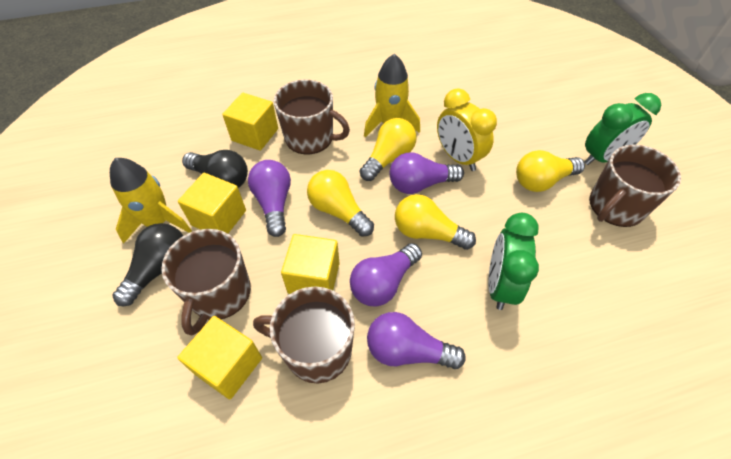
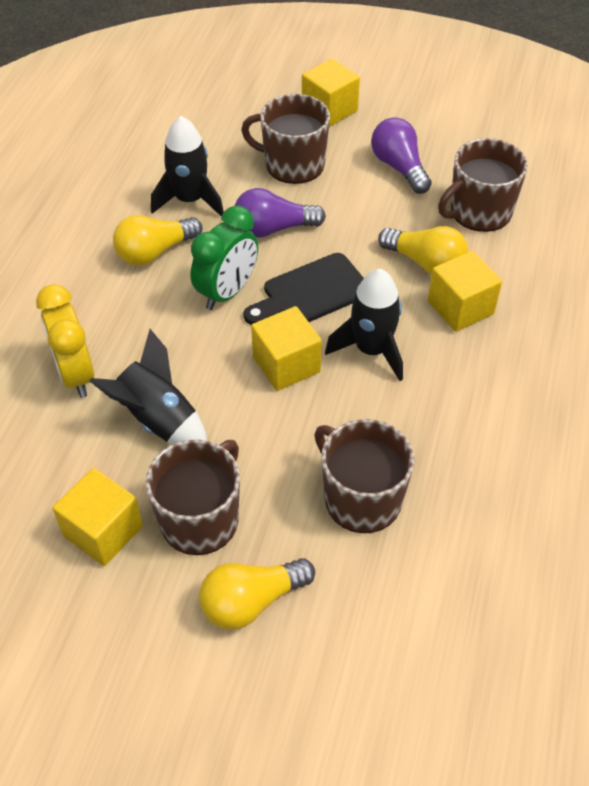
black cutting board: 0 -> 1
black light bulb: 2 -> 0
black rocket: 0 -> 3
green clock: 2 -> 1
purple light bulb: 4 -> 2
yellow light bulb: 4 -> 3
yellow rocket: 2 -> 0

